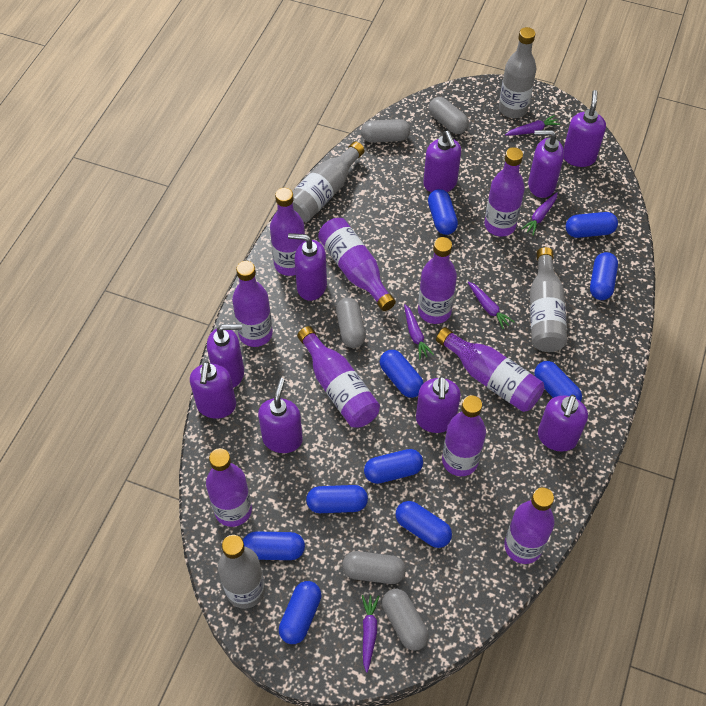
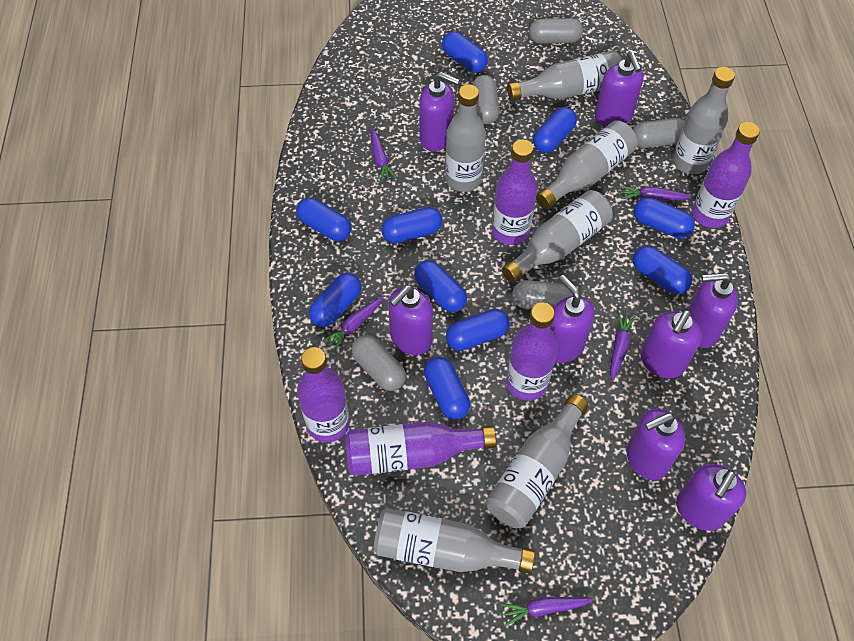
grey bottle: 4 -> 7
purple bottle: 10 -> 5
purple soap dispenser: 9 -> 8

